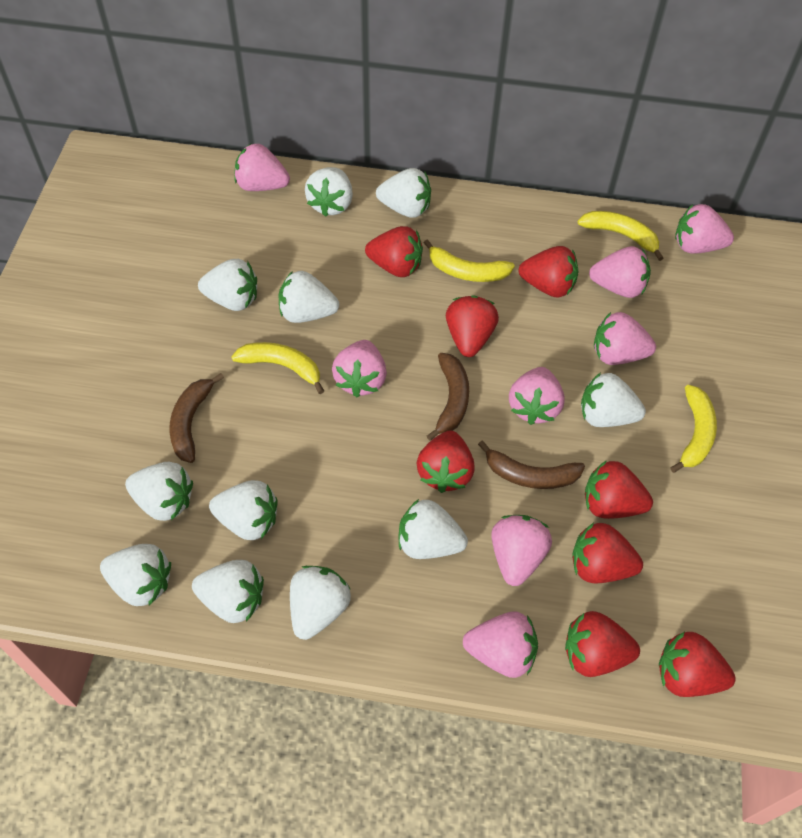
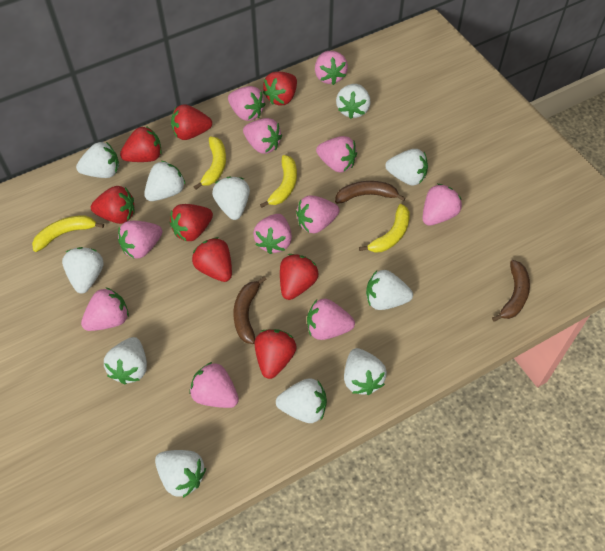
pink strawberry: 8 -> 11

